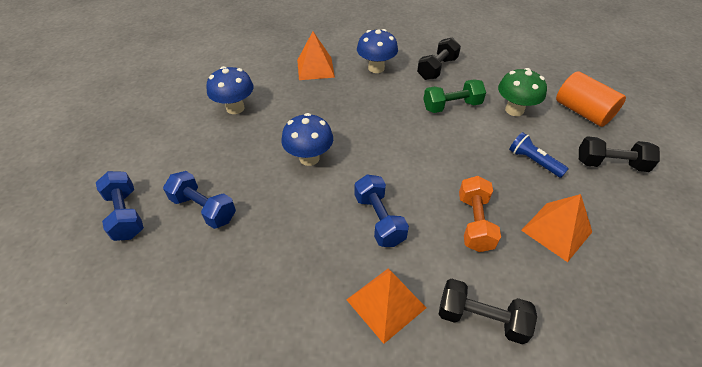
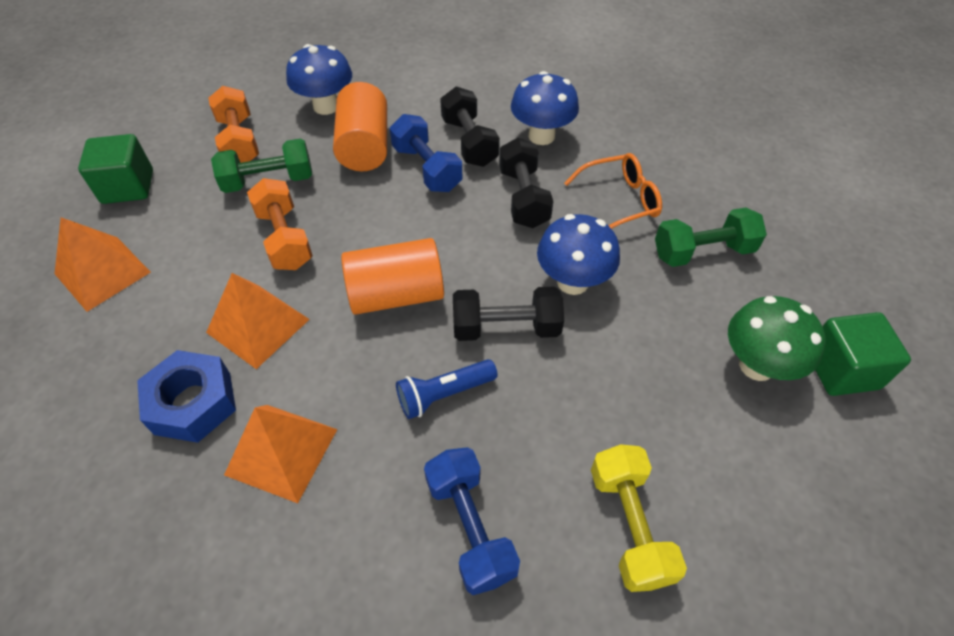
blue dumbbell: 3 -> 2
blue nut: 0 -> 1
green cube: 0 -> 2
green dumbbell: 1 -> 2
orange cylinder: 1 -> 2
orange dumbbell: 1 -> 2
orange glasses: 0 -> 1
yellow dumbbell: 0 -> 1

